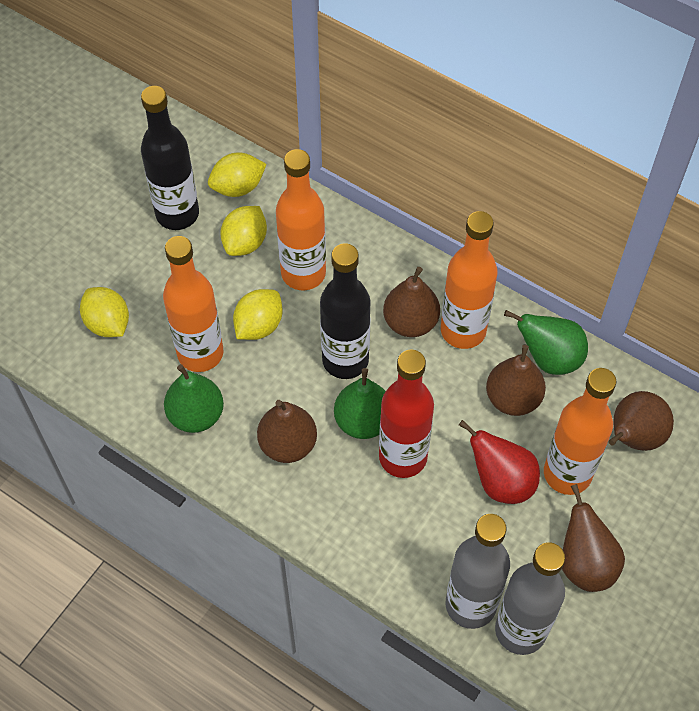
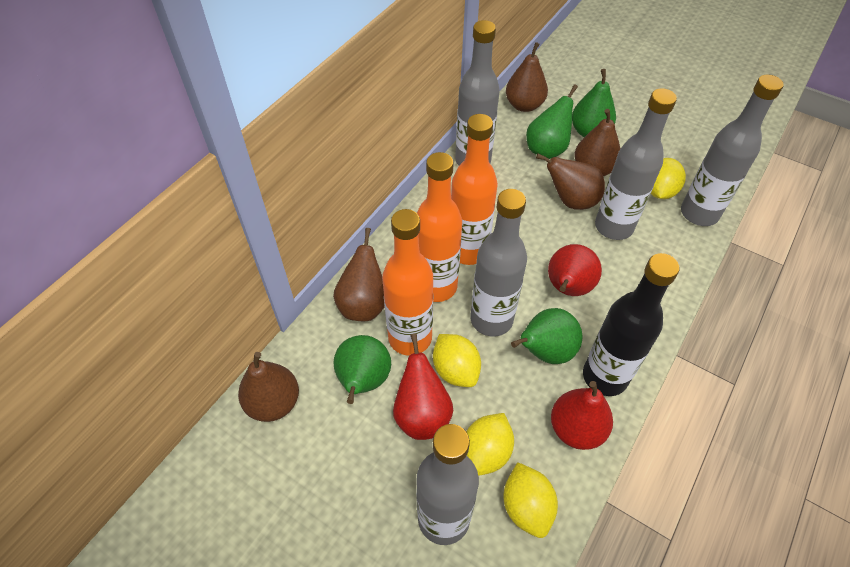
black bottle: 2 -> 1
green pear: 3 -> 4
grey bottle: 2 -> 5
orange bottle: 4 -> 3
red bottle: 1 -> 0
red pear: 1 -> 3

